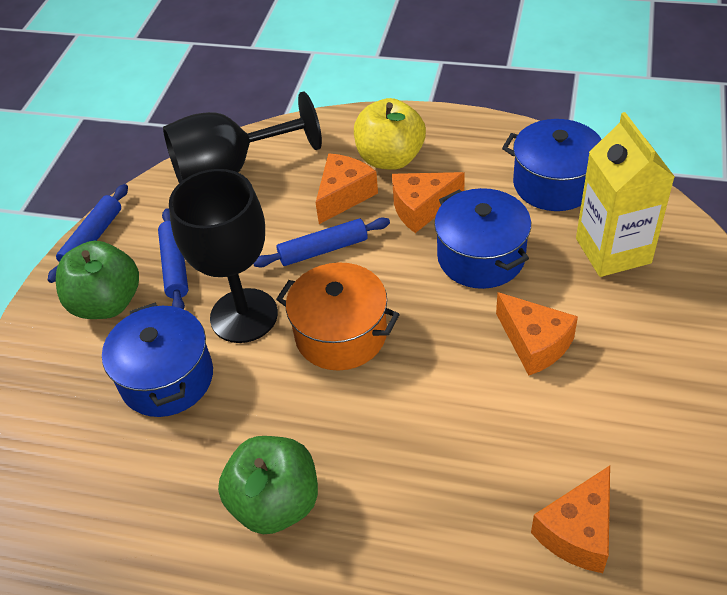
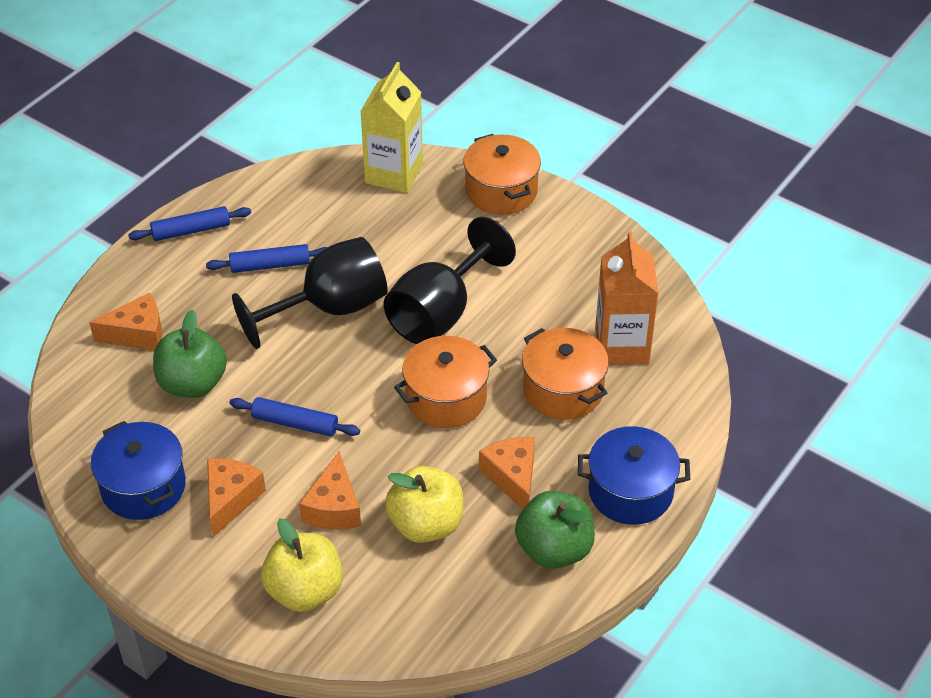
blue pot: 3 -> 2
orange carton: 0 -> 1
orange pot: 1 -> 3
yellow apple: 1 -> 2

